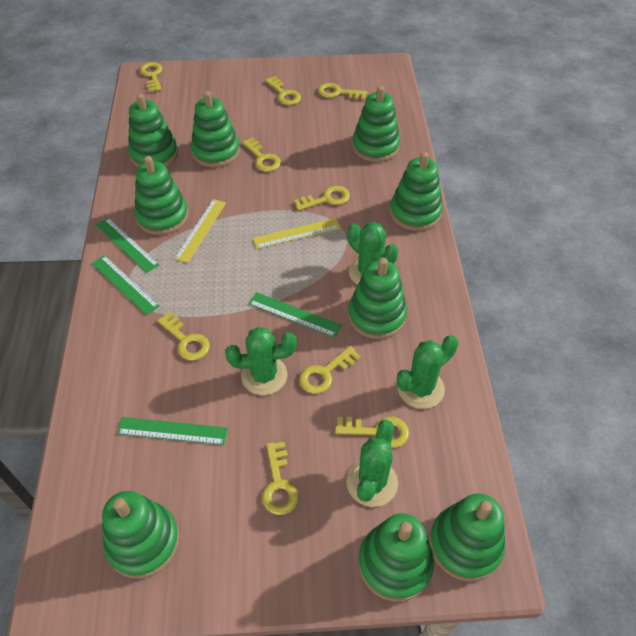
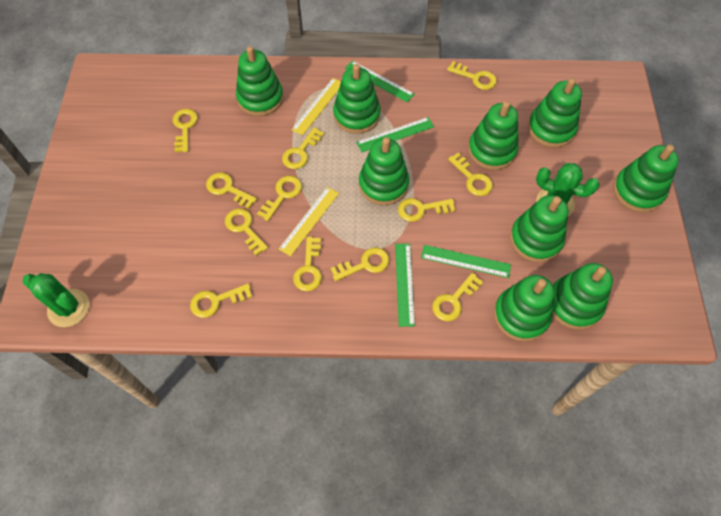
green cactus: 4 -> 2
yellow key: 9 -> 12

